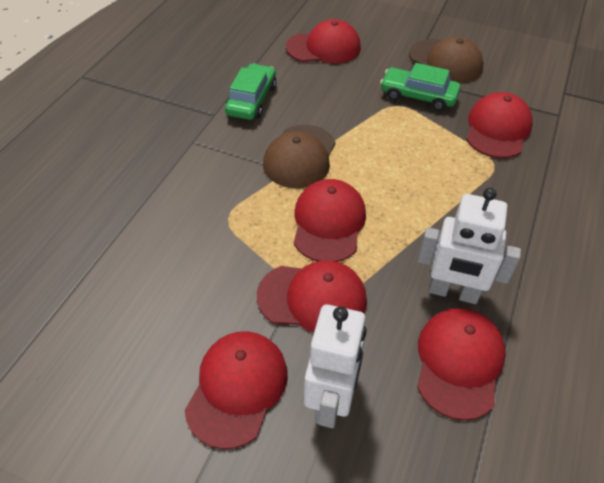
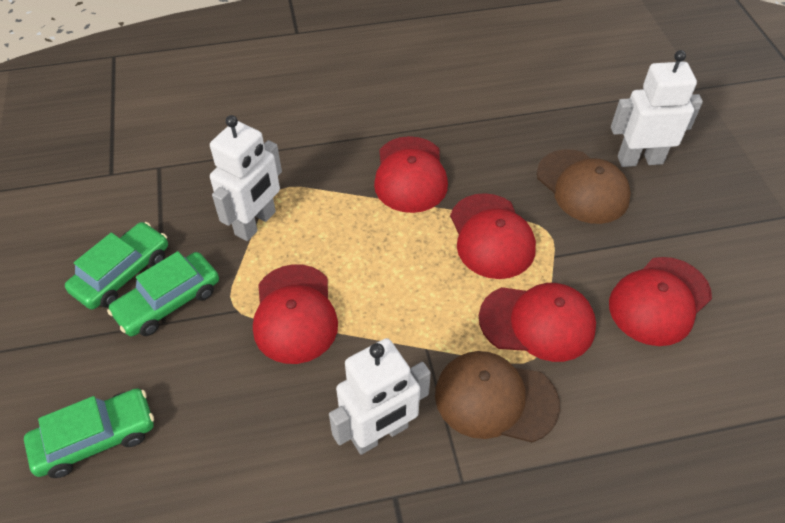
green car: 2 -> 3
red cap: 6 -> 5
white robot: 2 -> 3

